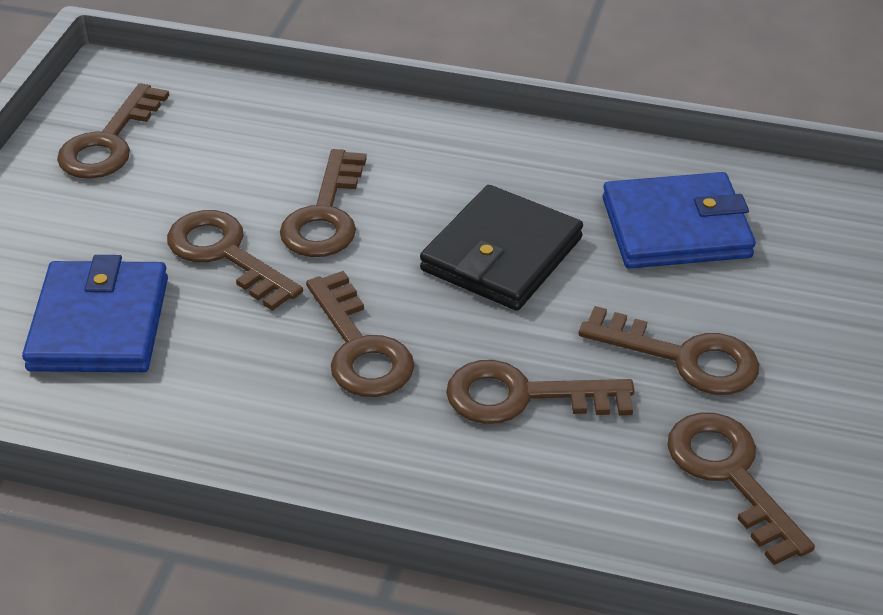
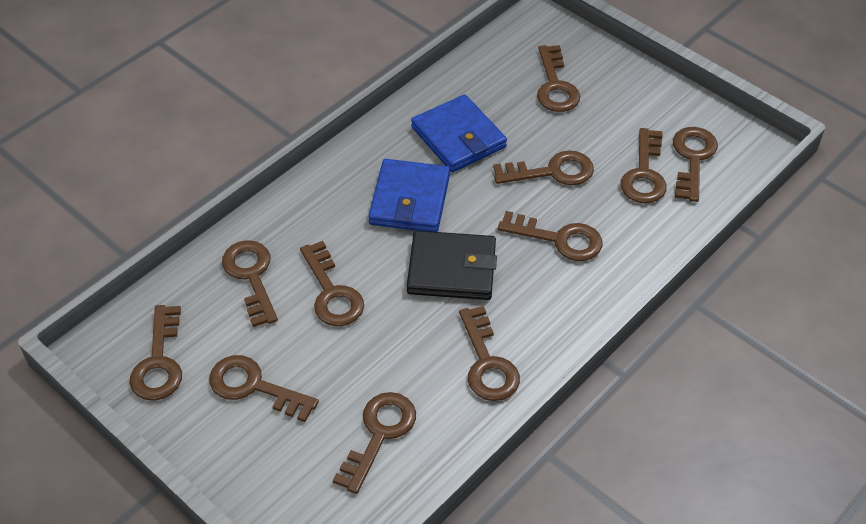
brown key: 7 -> 11

